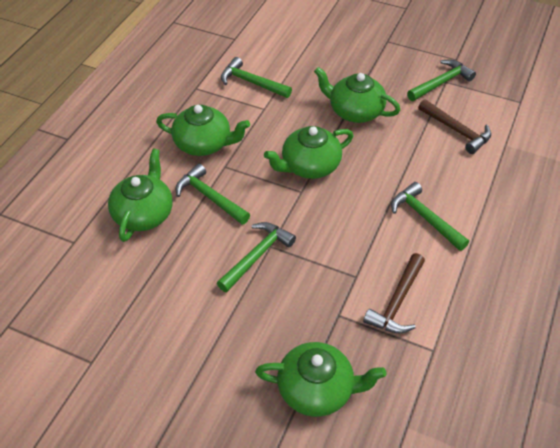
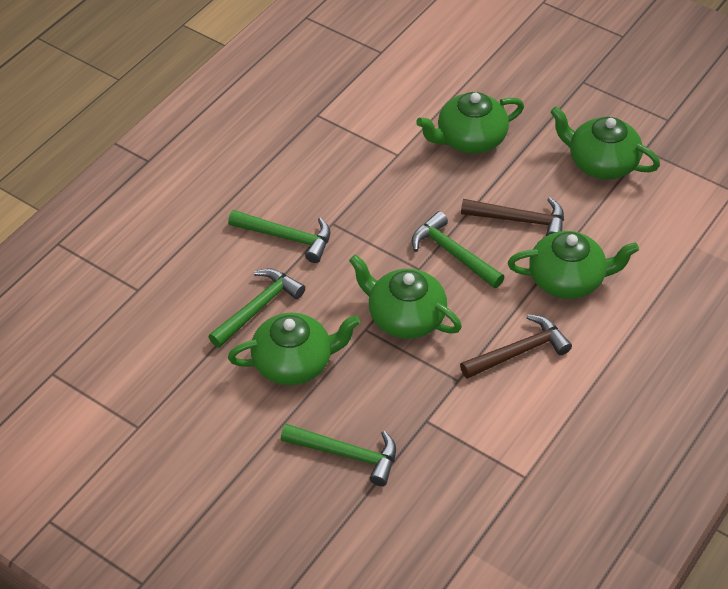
green hammer: 5 -> 4

